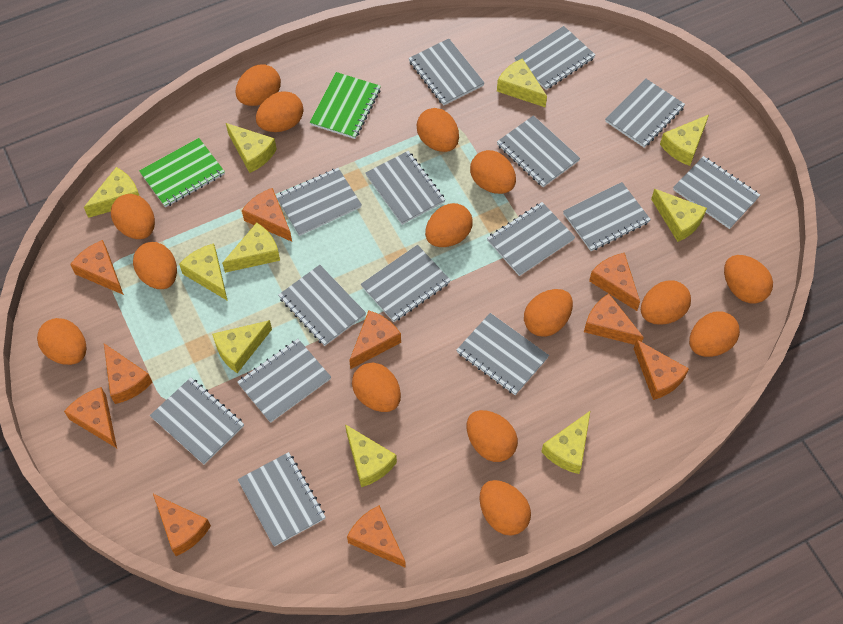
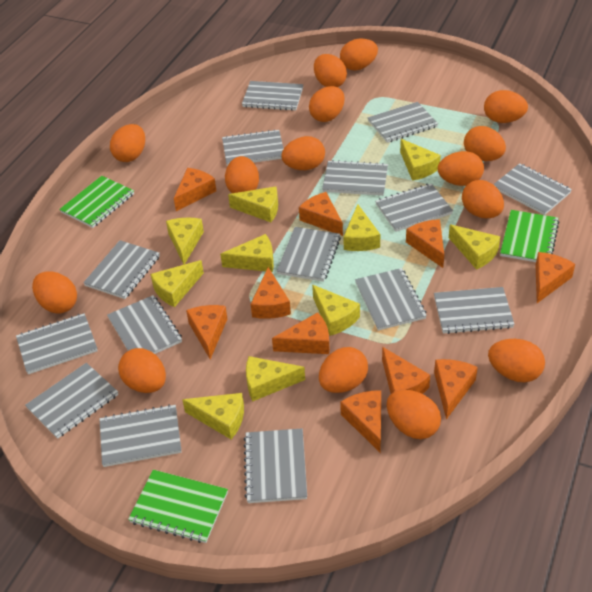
green notebook: 2 -> 3

